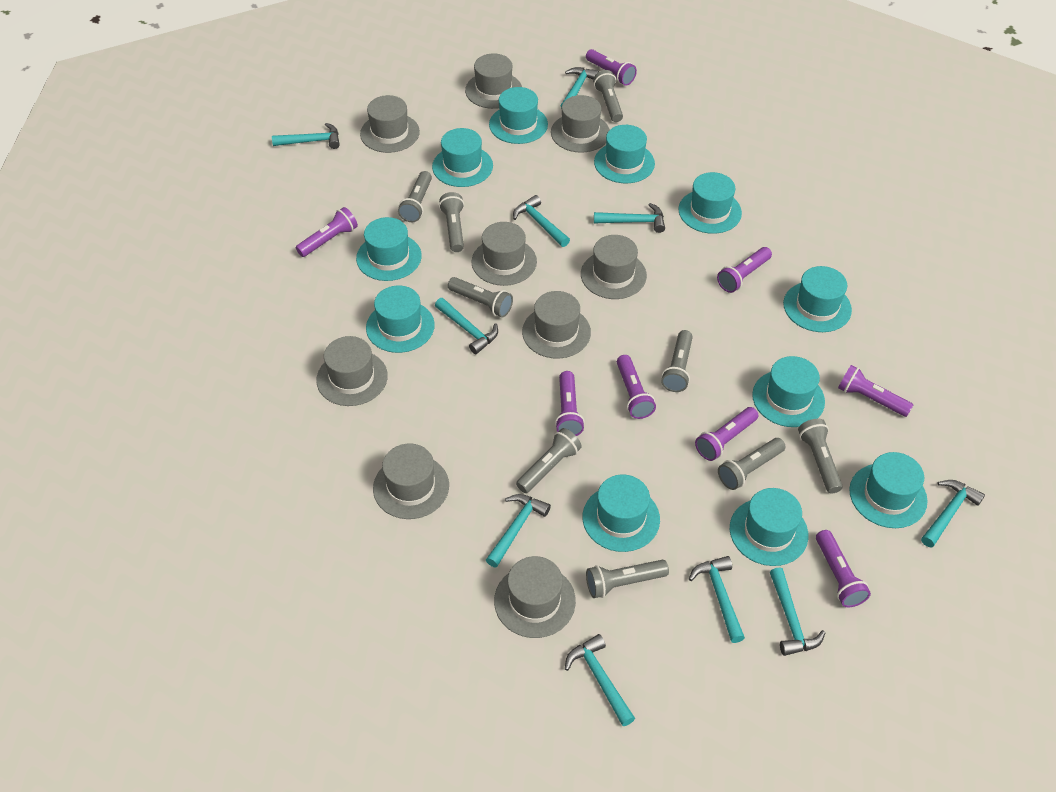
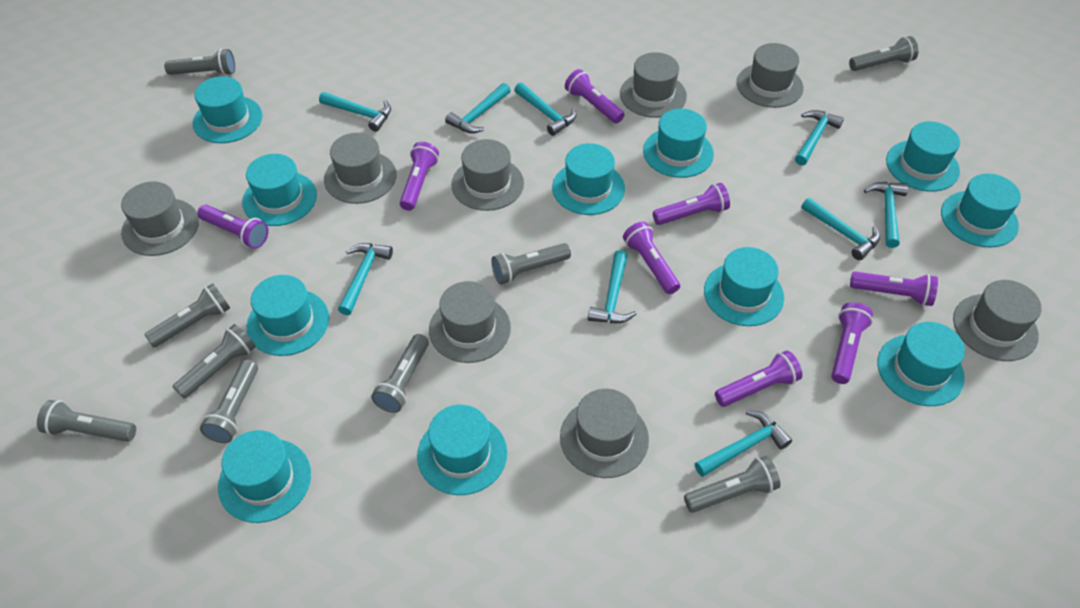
grey hat: 9 -> 8
turquoise hammer: 10 -> 9

